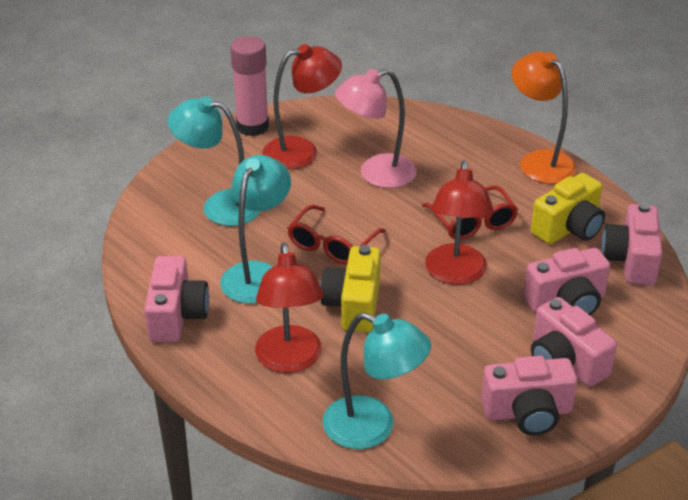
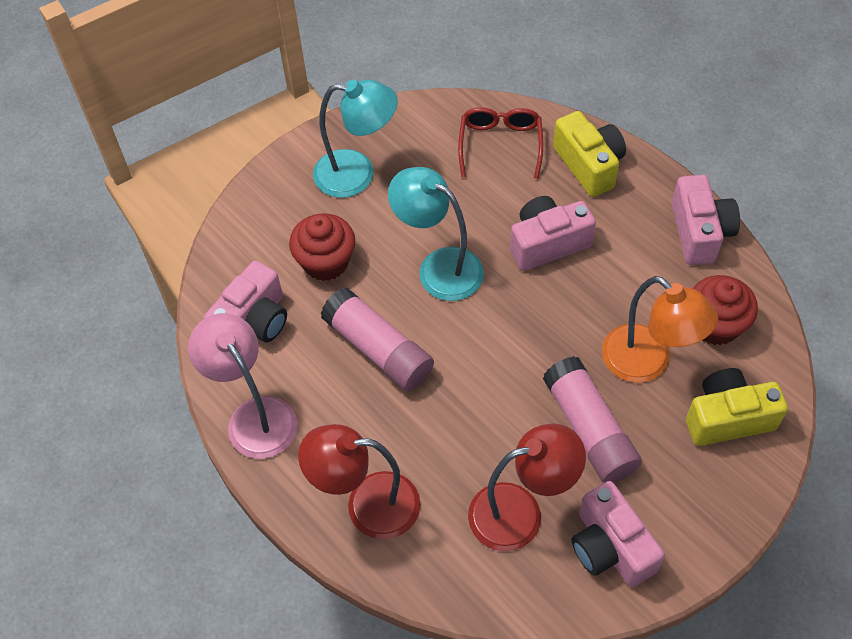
pink camera: 5 -> 4
pink glue stick: 1 -> 2
red cupcake: 0 -> 2
red glasses: 2 -> 1
red lamp: 3 -> 2
turquoise lamp: 3 -> 2

